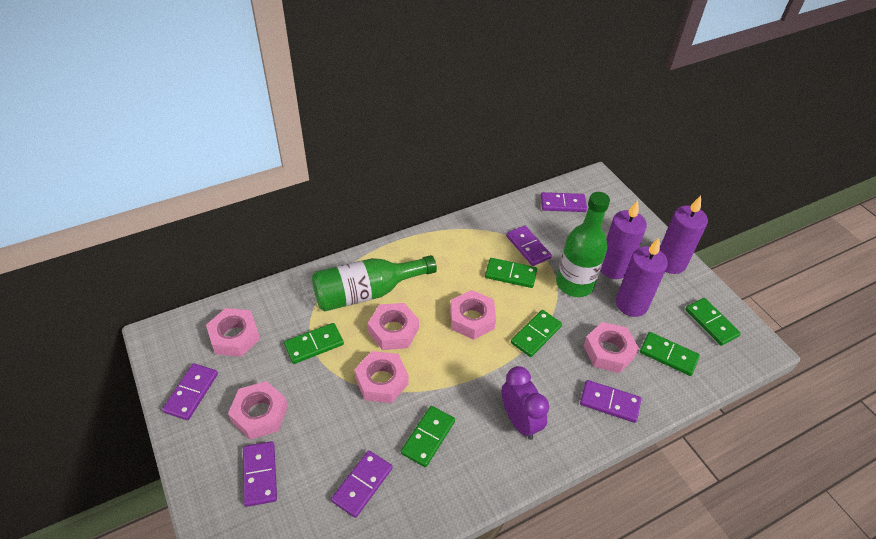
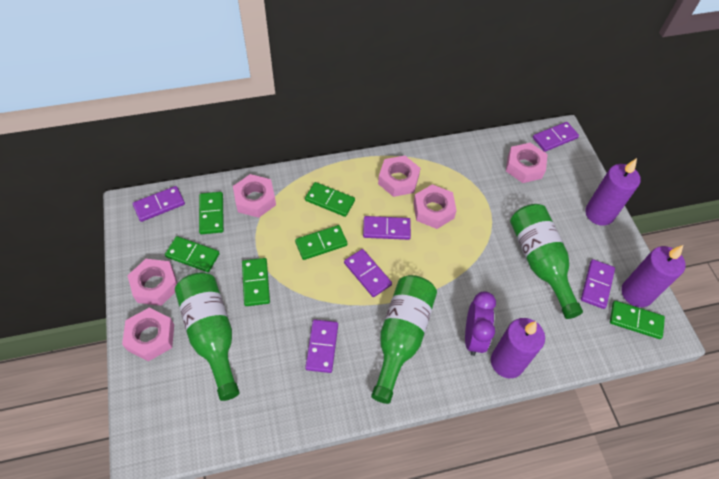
green bottle: 2 -> 3

